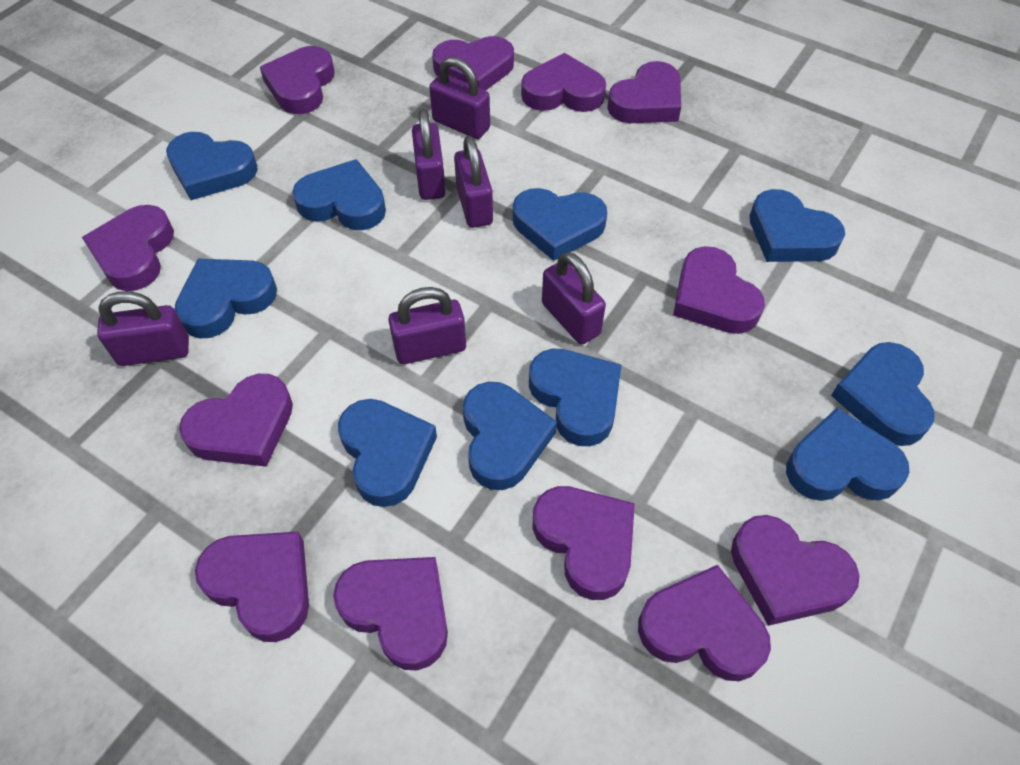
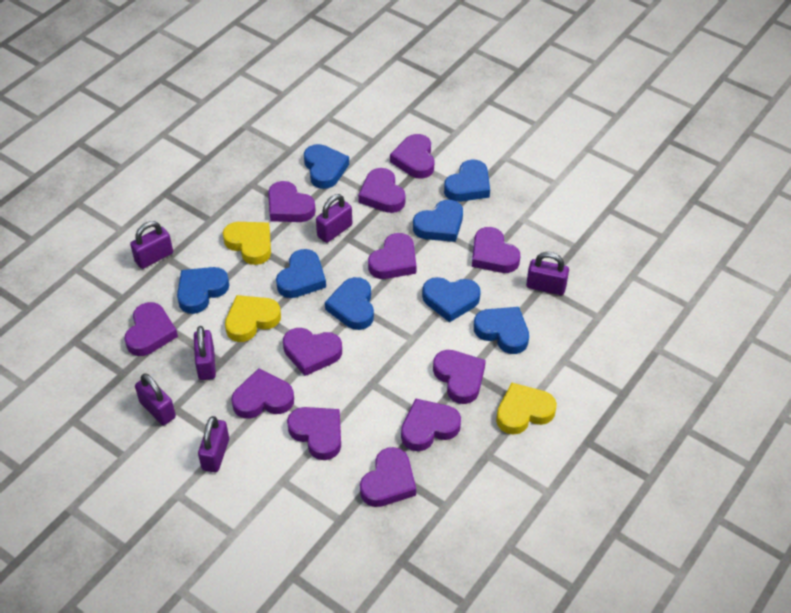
blue heart: 10 -> 8
yellow heart: 0 -> 3

